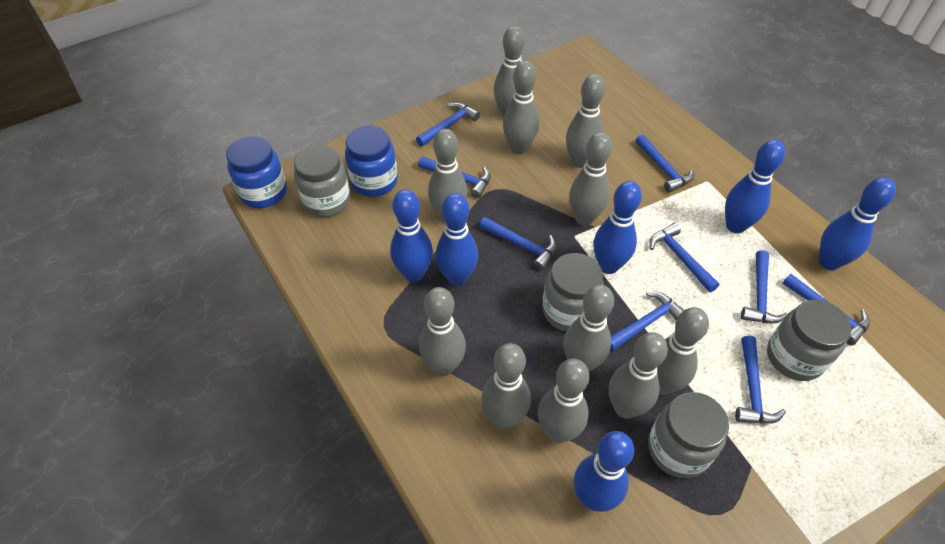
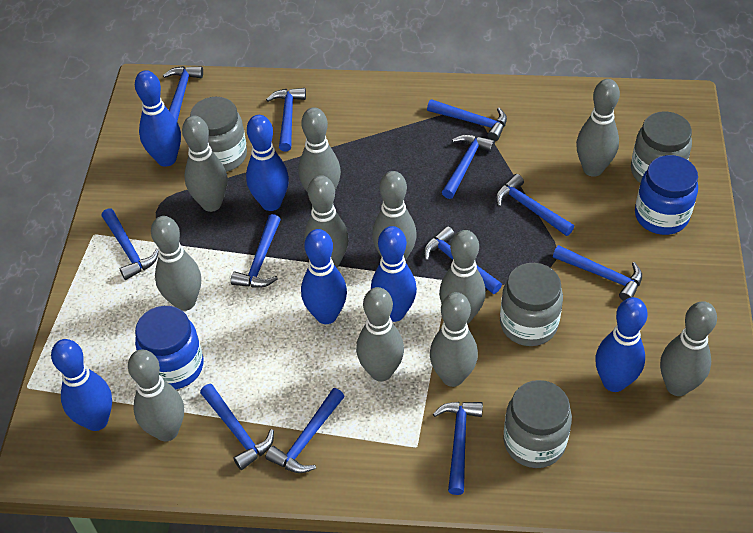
blue hammer: 9 -> 12

